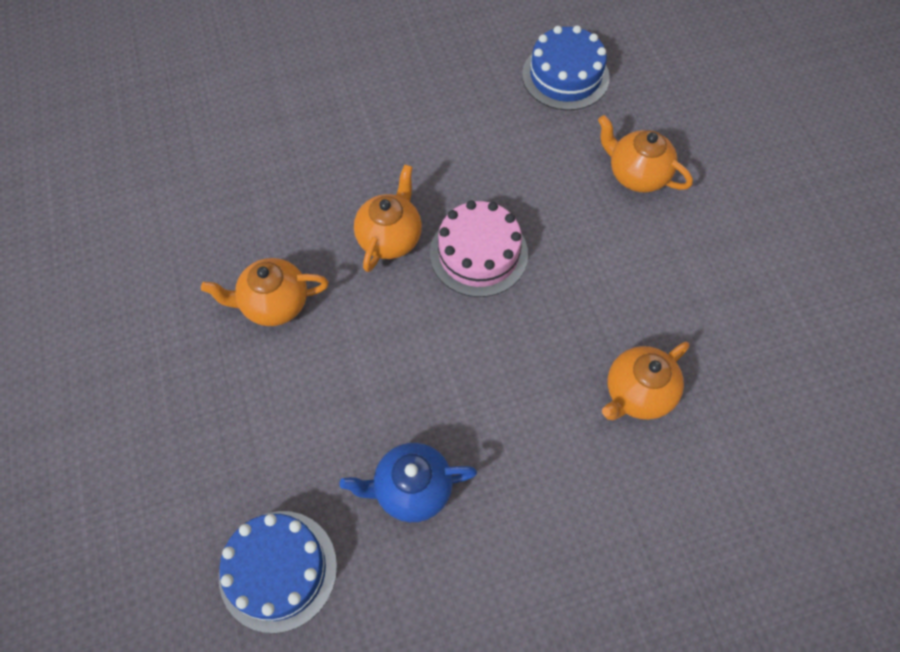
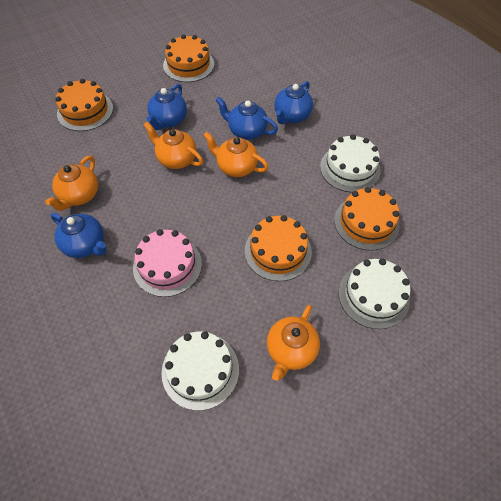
blue cake: 2 -> 0
blue teapot: 1 -> 4
orange cake: 0 -> 4
white cake: 0 -> 3

